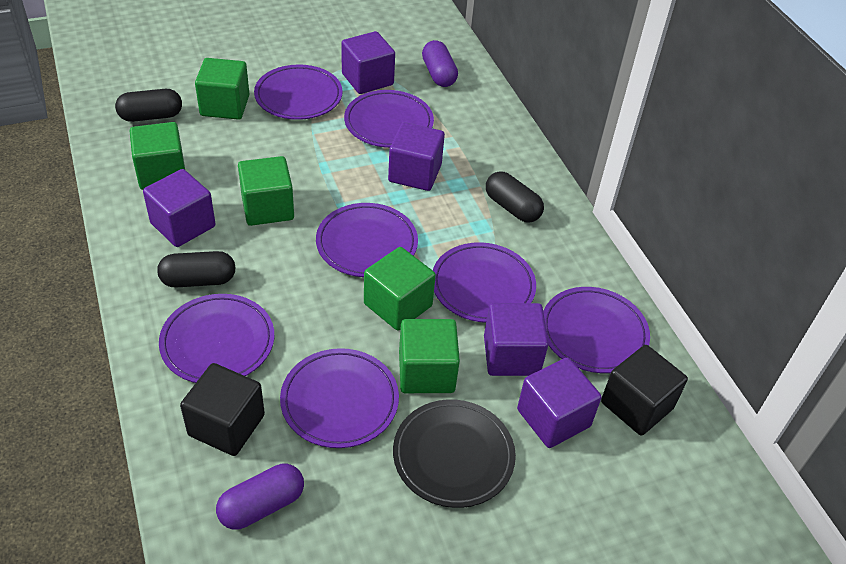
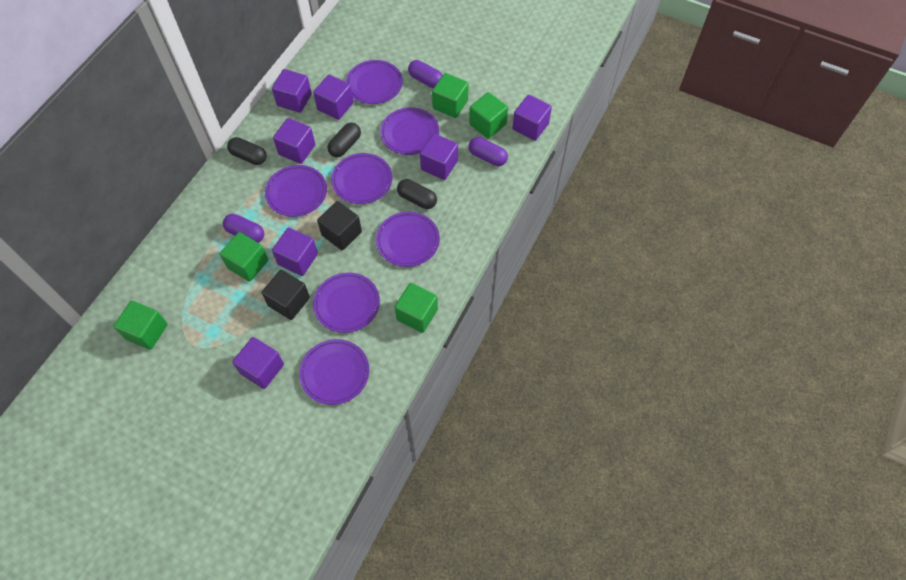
black plate: 1 -> 0
purple capsule: 2 -> 3
purple cube: 5 -> 7

